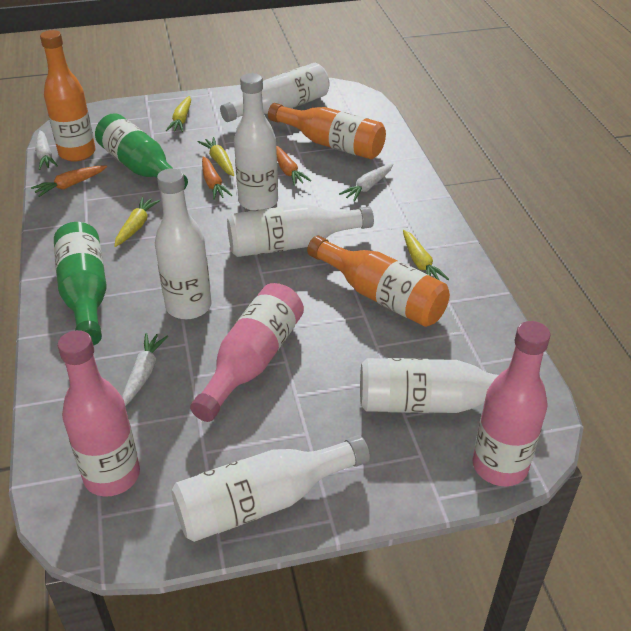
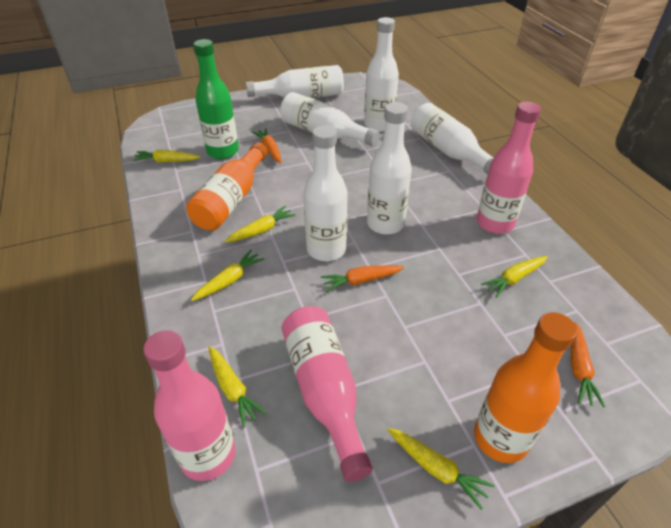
green bottle: 2 -> 1
orange bottle: 3 -> 2
white carrot: 3 -> 0
yellow carrot: 4 -> 6

